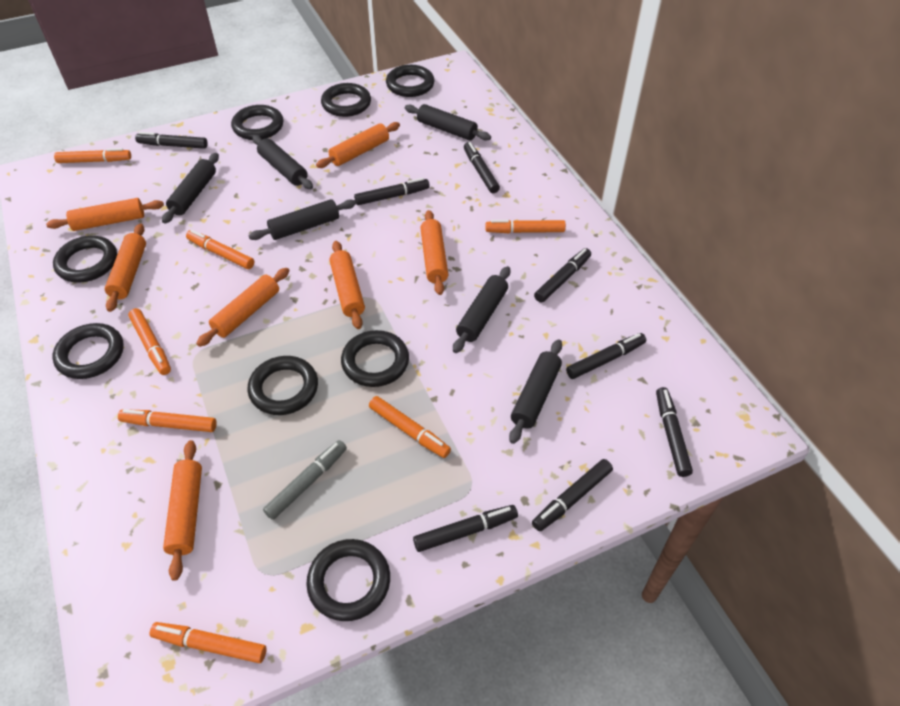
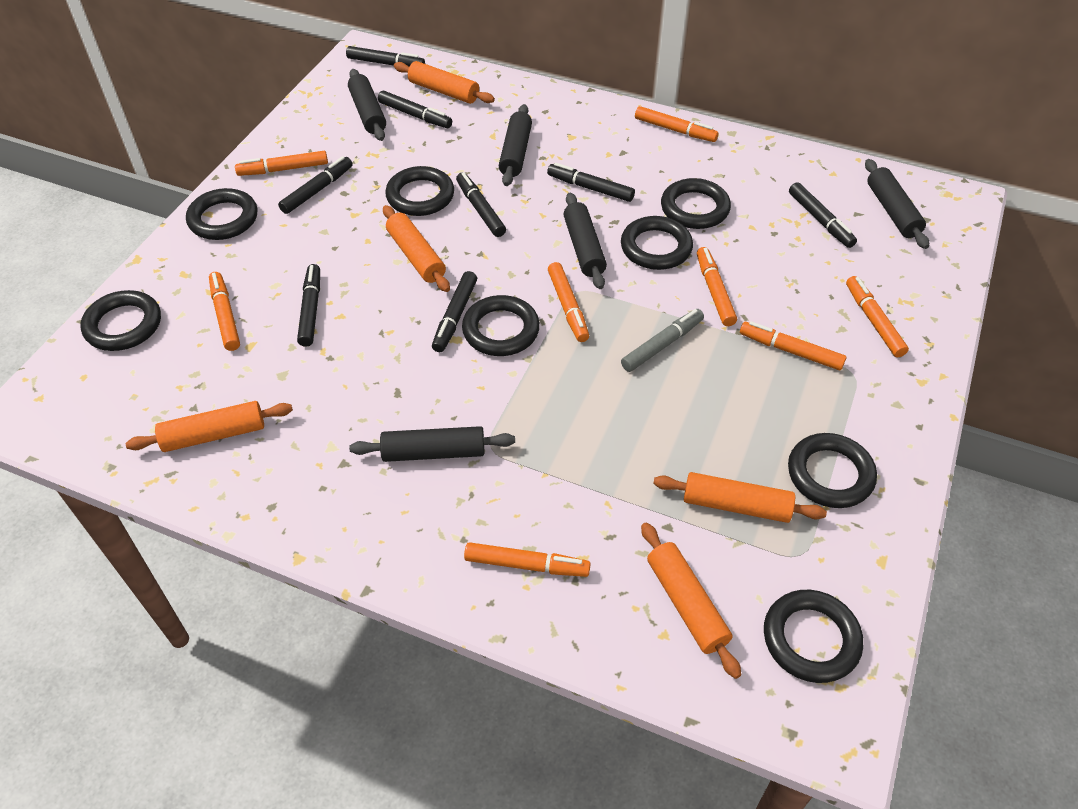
black rolling pin: 6 -> 5
orange marker: 7 -> 8
orange rolling pin: 7 -> 5

